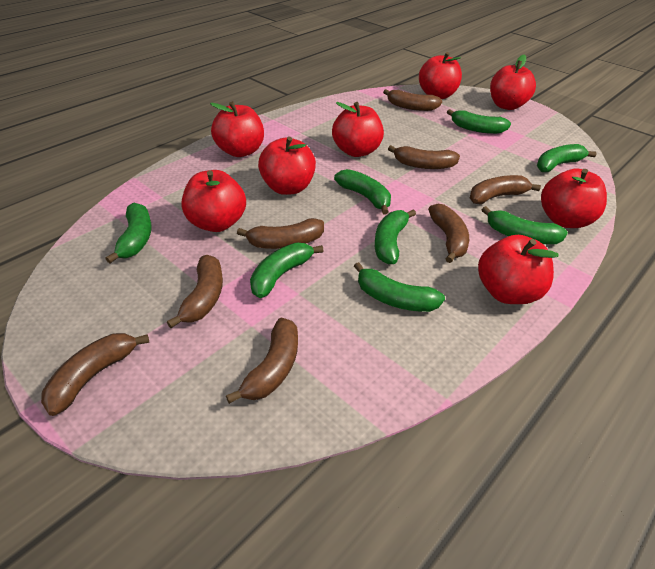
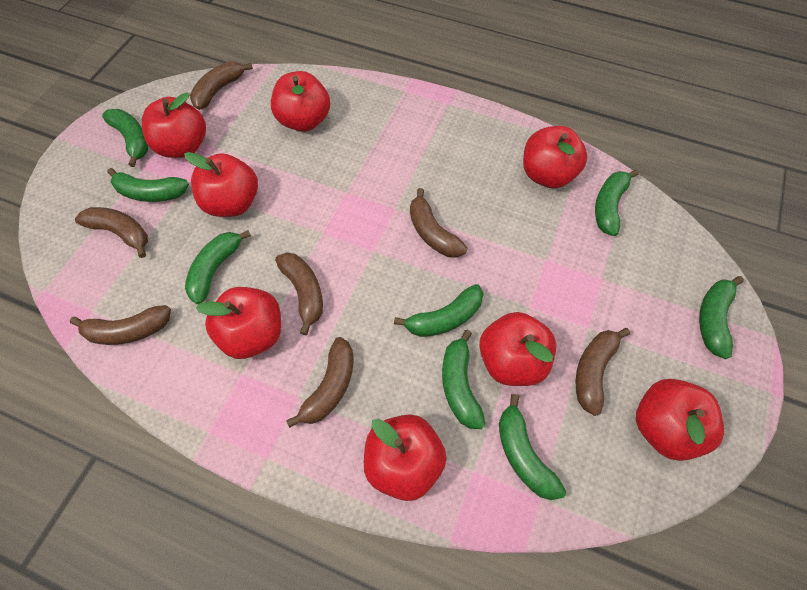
brown banana: 8 -> 7

